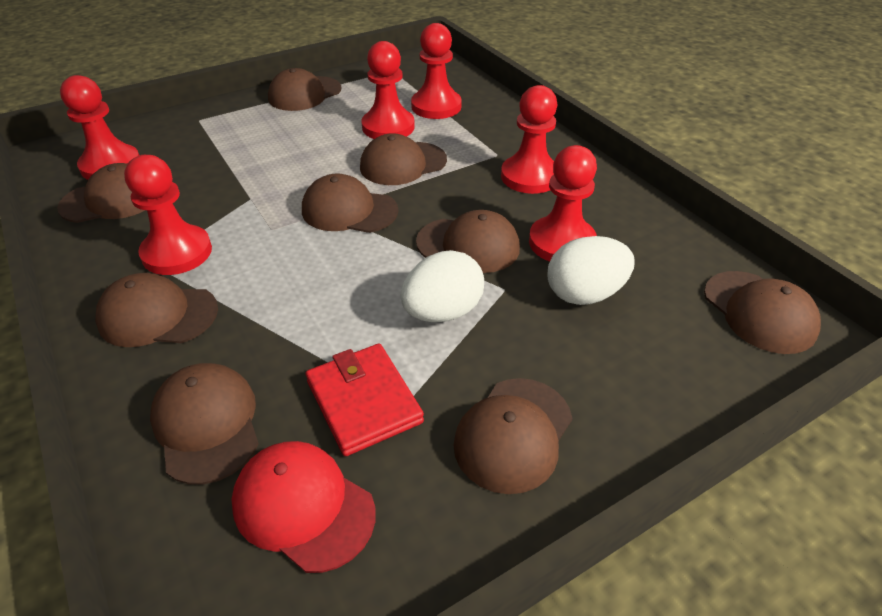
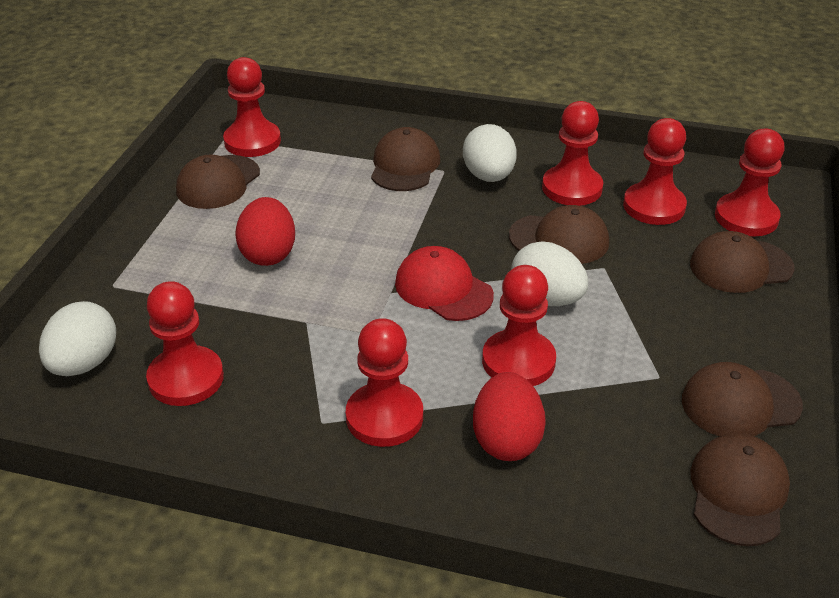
brown cap: 9 -> 6
red egg: 0 -> 2
red pawn: 6 -> 7
red wallet: 1 -> 0
white egg: 2 -> 3

